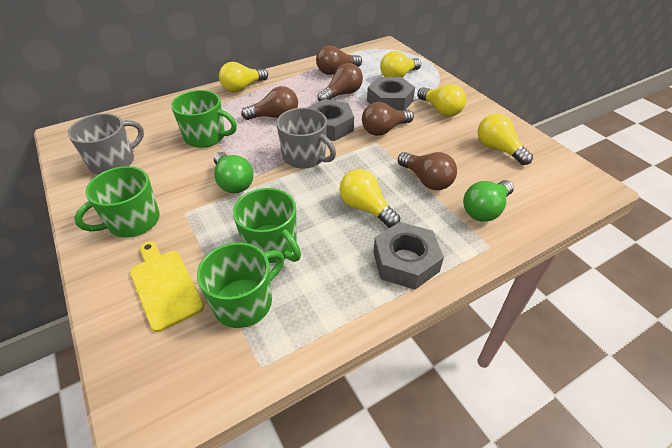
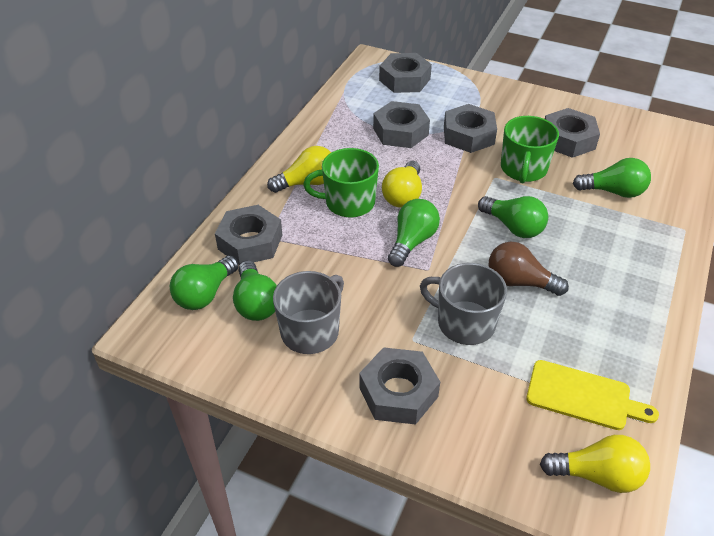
brown light bulb: 5 -> 1
green light bulb: 2 -> 5
green mug: 4 -> 2
grey nut: 3 -> 6
yellow light bulb: 5 -> 3

